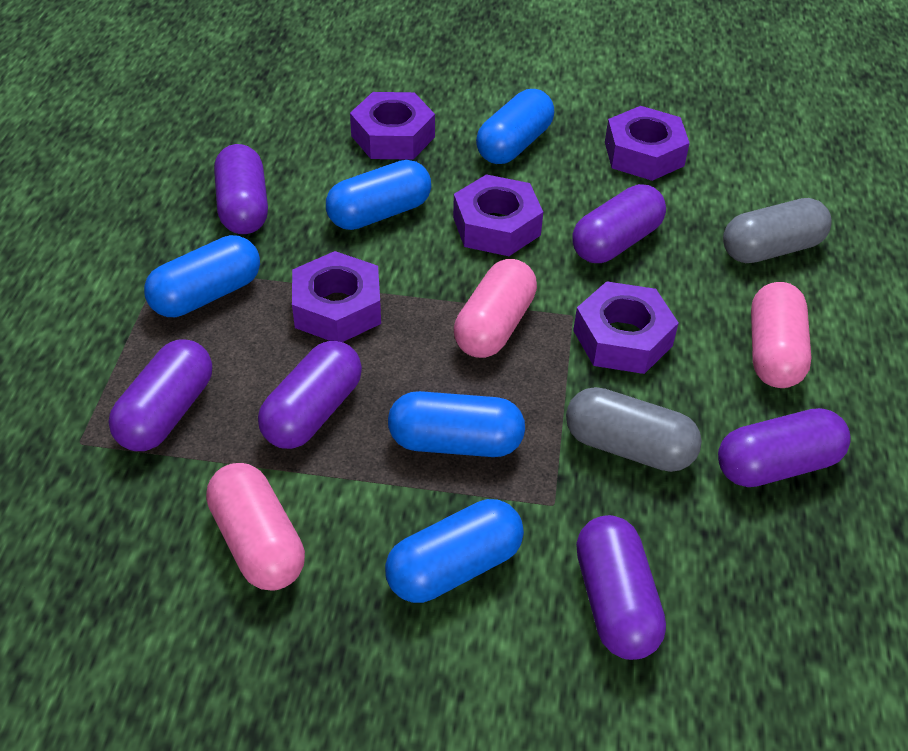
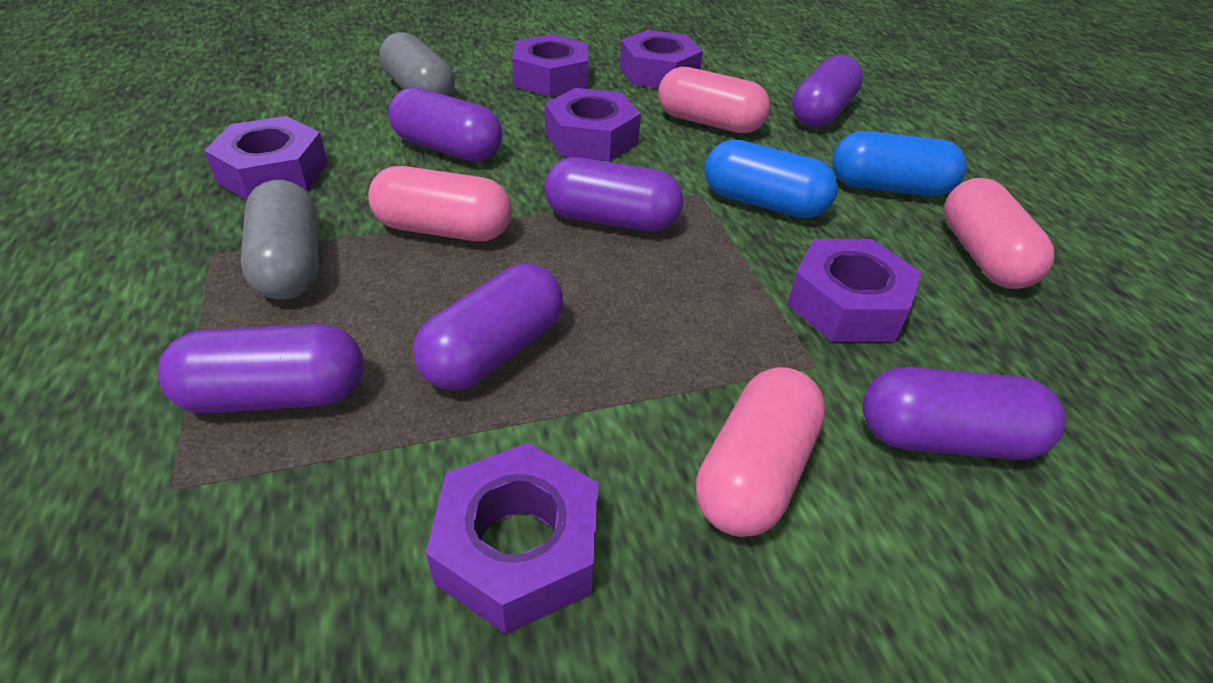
blue capsule: 5 -> 2
pink capsule: 3 -> 4
purple nut: 5 -> 6

